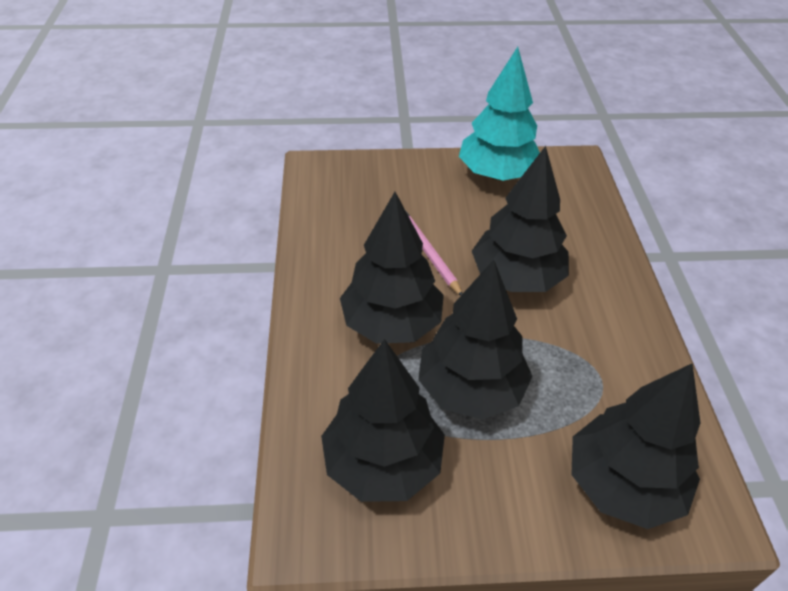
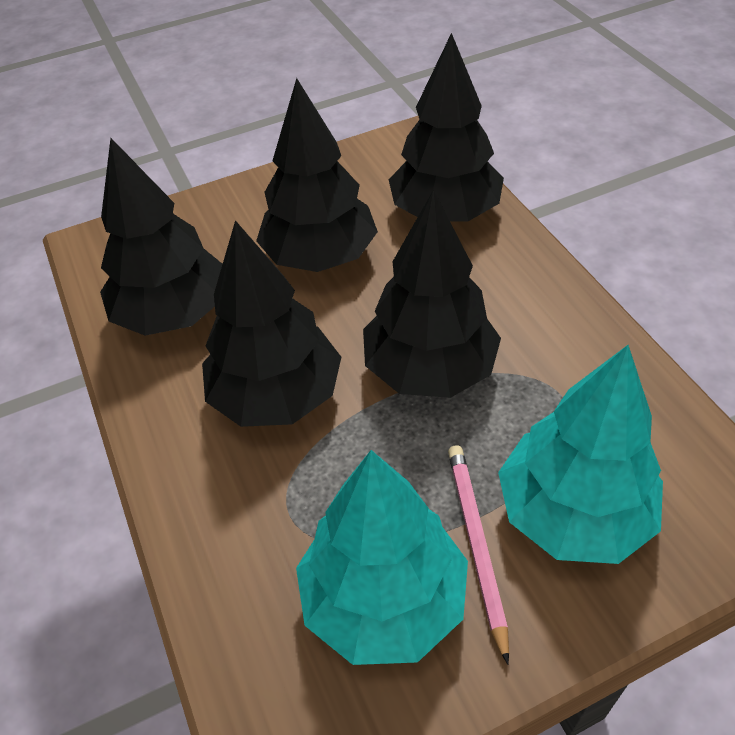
turquoise tree: 1 -> 2

